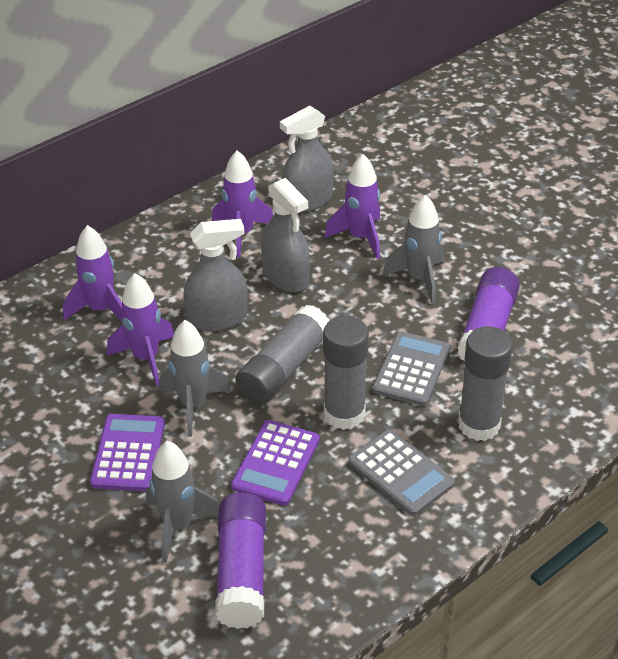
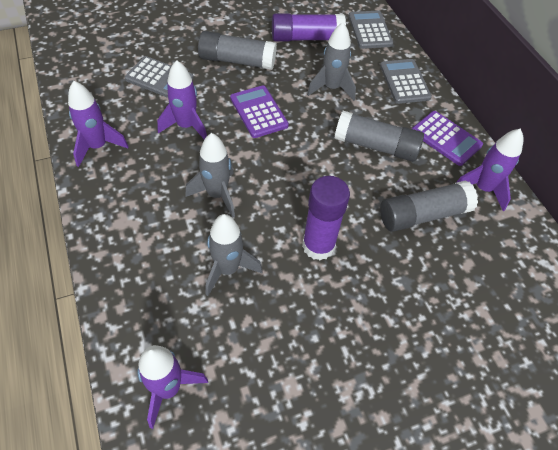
grey calculator: 2 -> 3
grey spray bottle: 3 -> 0

